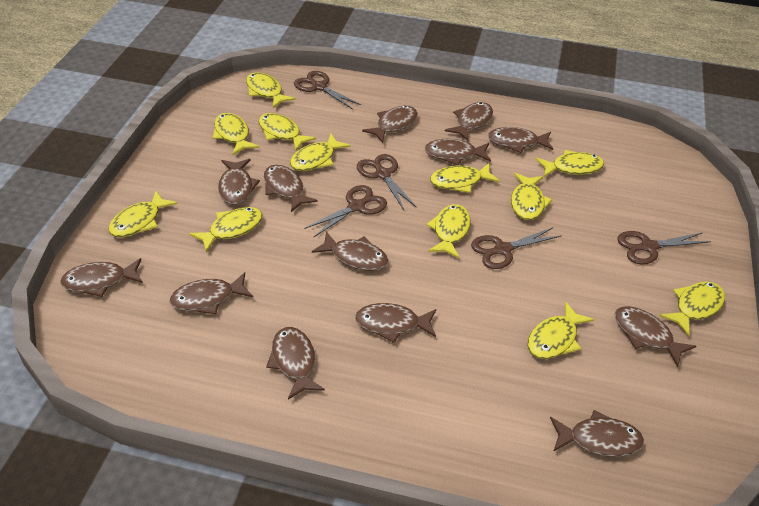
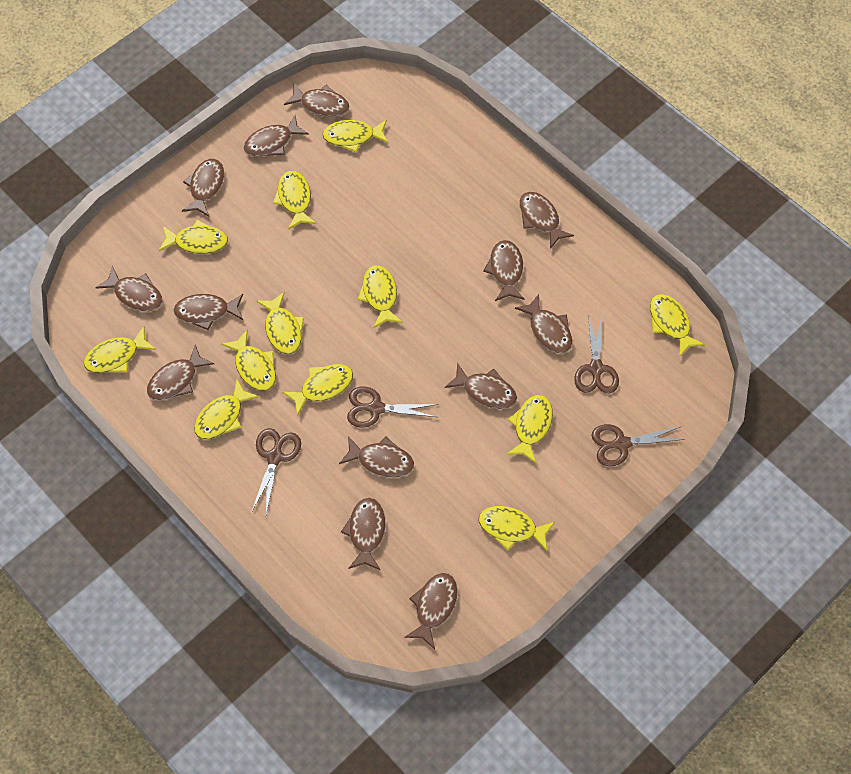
brown scissors: 5 -> 4

